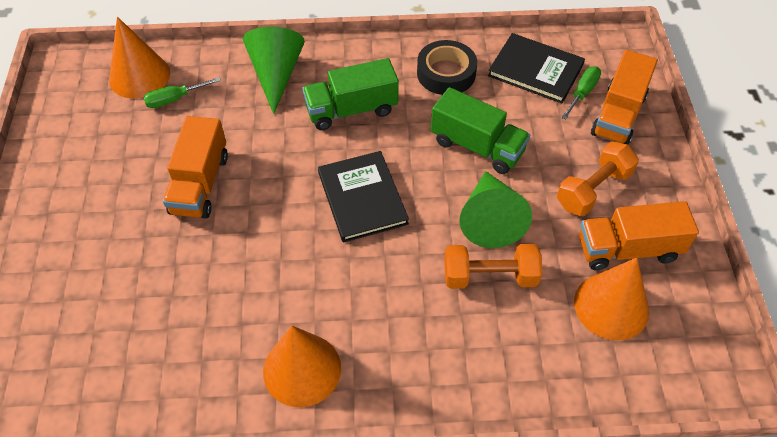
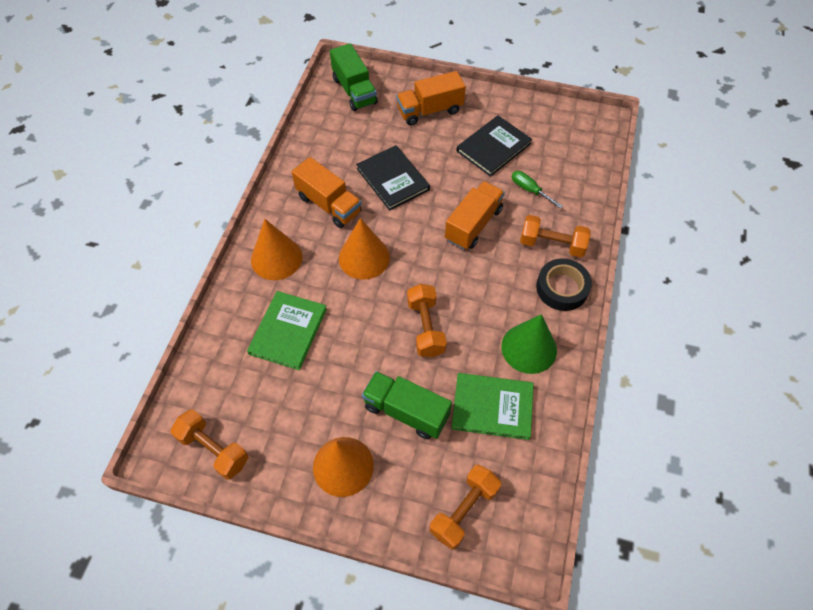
green book: 0 -> 2
green cone: 2 -> 1
green screwdriver: 2 -> 1
orange dumbbell: 2 -> 4

